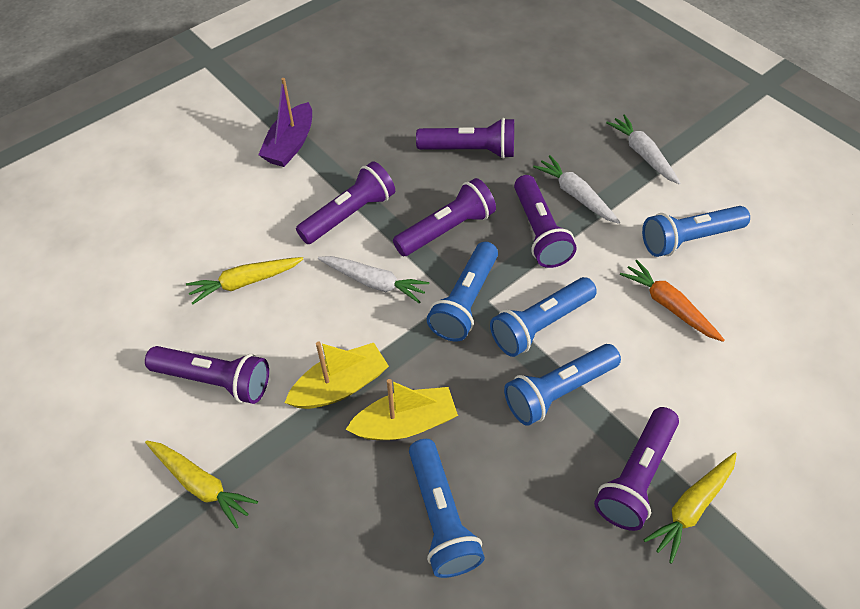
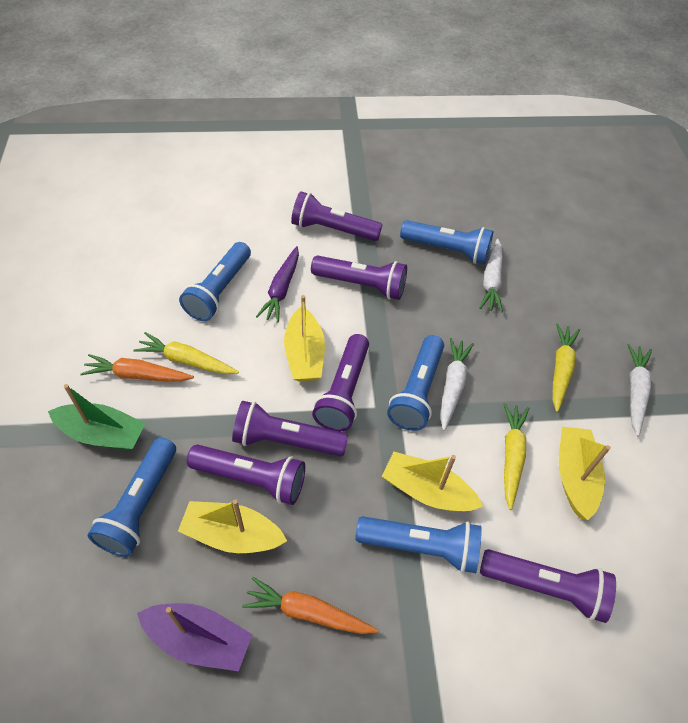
green boat: 0 -> 1
orange carrot: 1 -> 2
purple carrot: 0 -> 1
yellow boat: 2 -> 4

